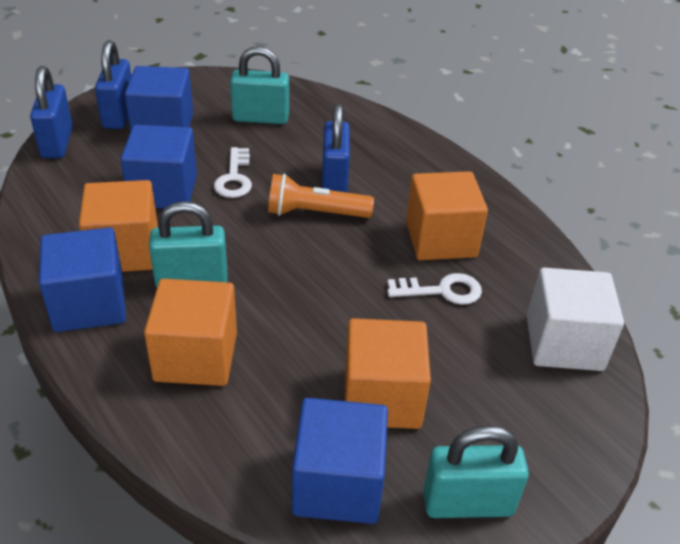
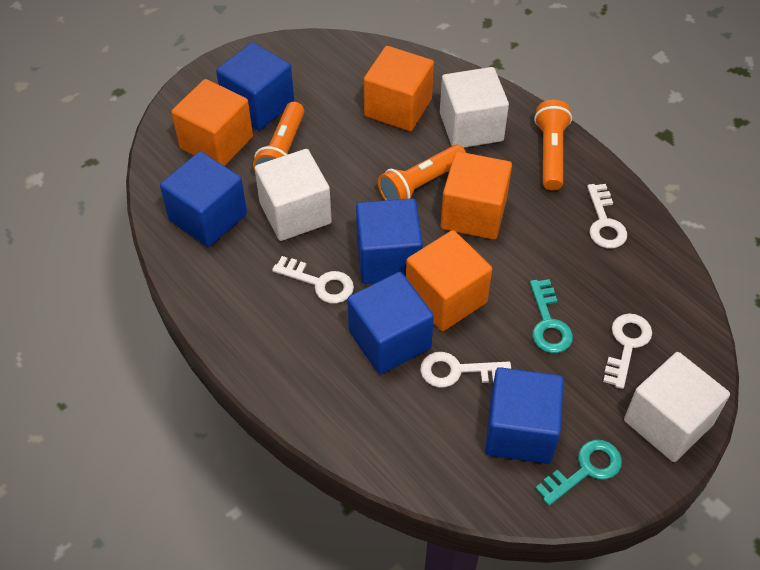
blue cube: 4 -> 5
blue padlock: 3 -> 0
orange flashlight: 1 -> 3
turquoise key: 0 -> 2
turquoise padlock: 3 -> 0
white cube: 1 -> 3
white key: 2 -> 4

